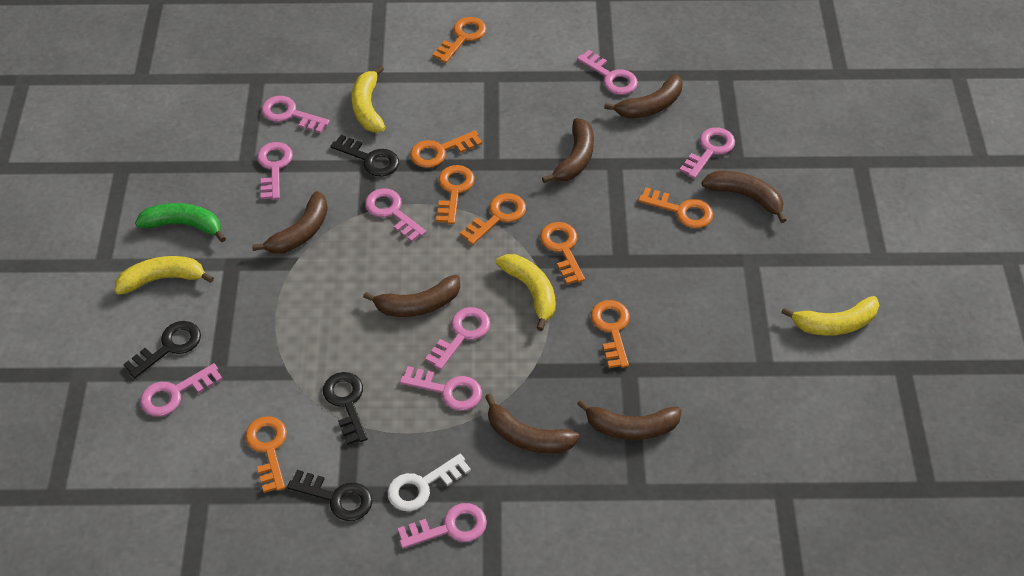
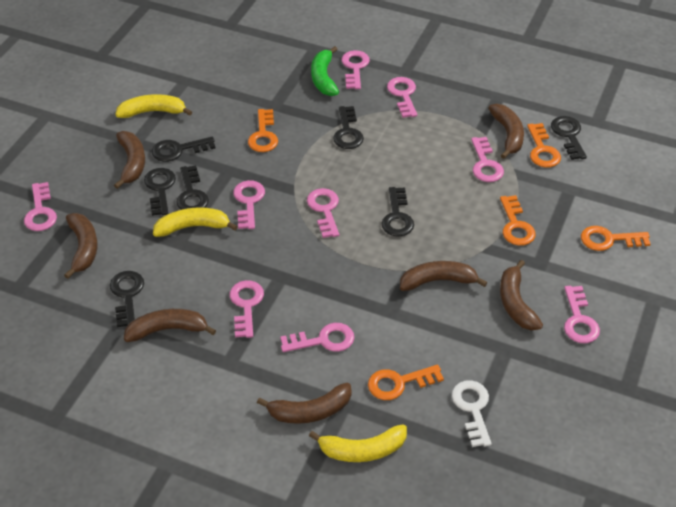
black key: 4 -> 7
orange key: 8 -> 5
yellow banana: 4 -> 3

